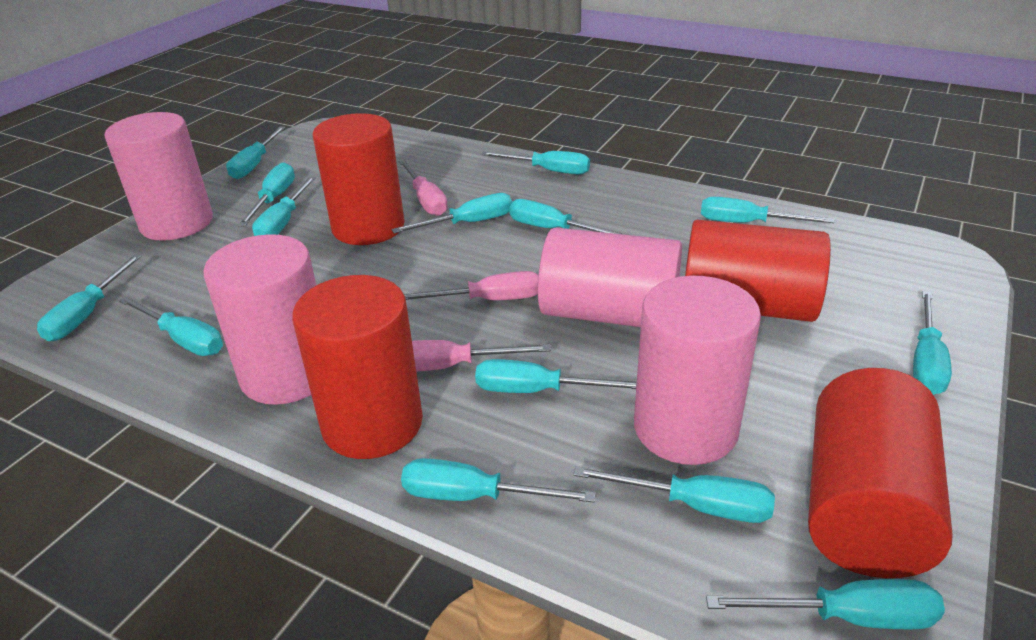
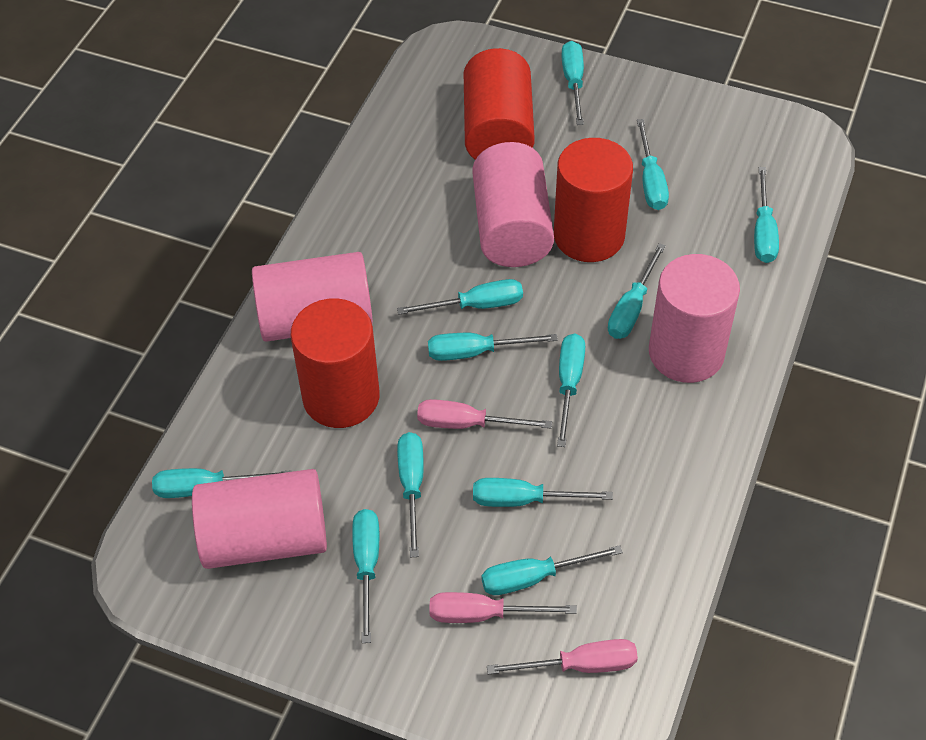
red cylinder: 4 -> 3
turquoise screwdriver: 14 -> 12

